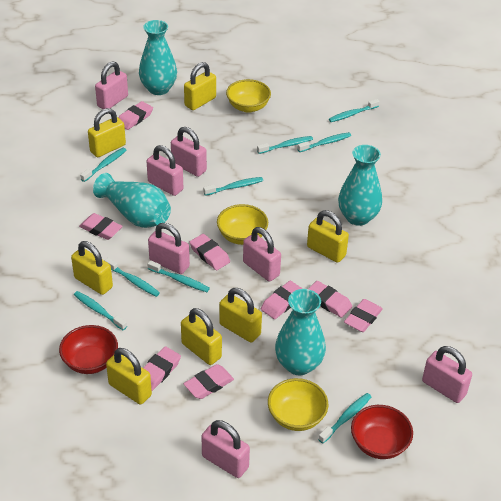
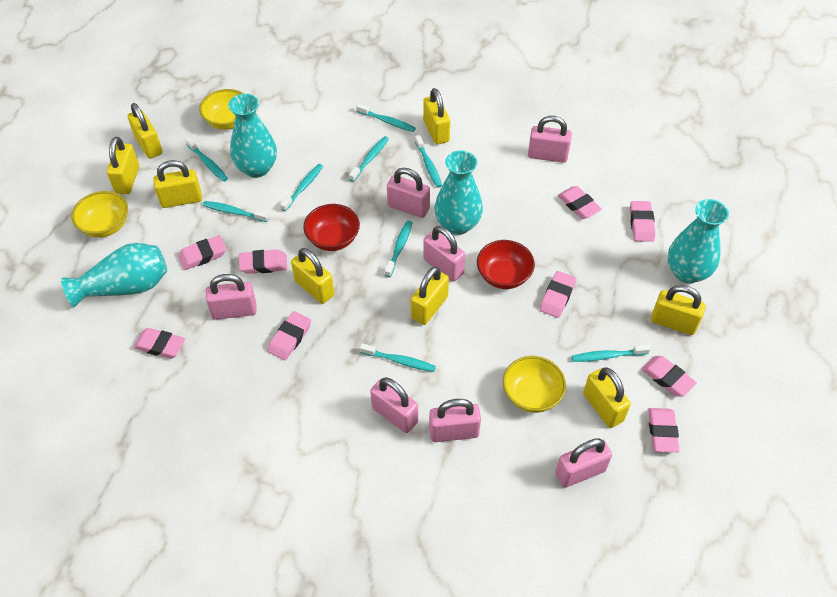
pink eraser: 8 -> 9
yellow padlock: 7 -> 8

